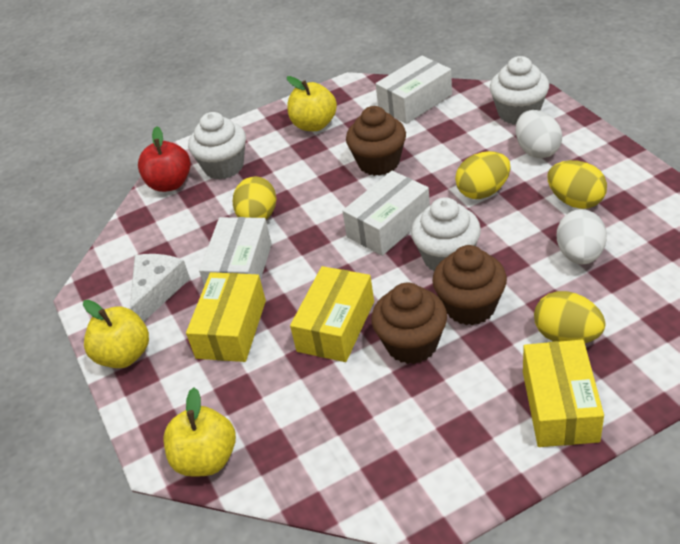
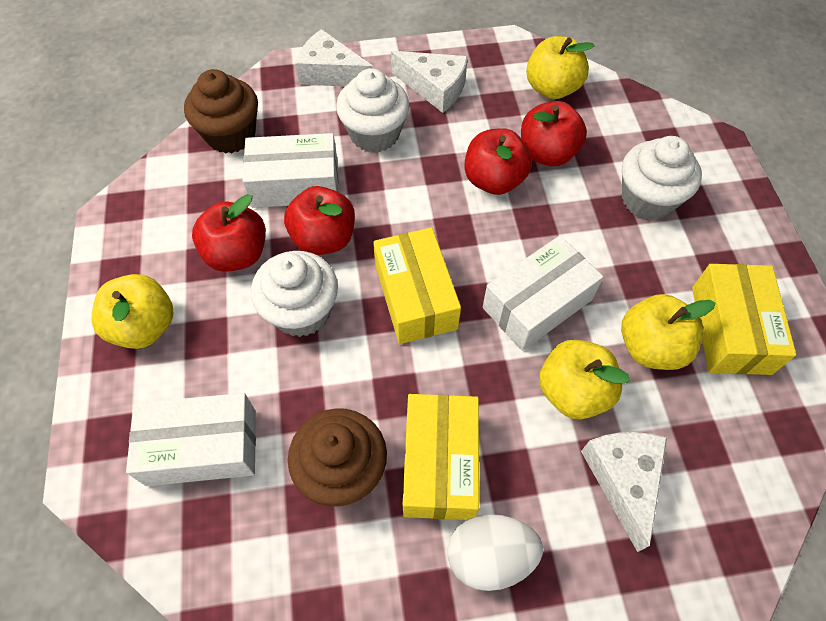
brown cupcake: 3 -> 2
red apple: 1 -> 4
white cheese: 1 -> 3
white egg: 2 -> 1
yellow apple: 3 -> 4
yellow egg: 4 -> 0

